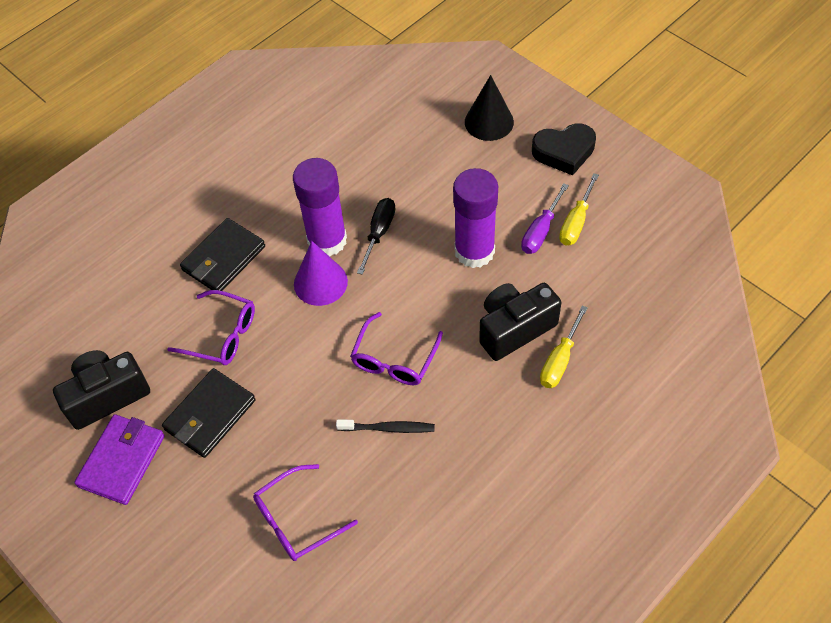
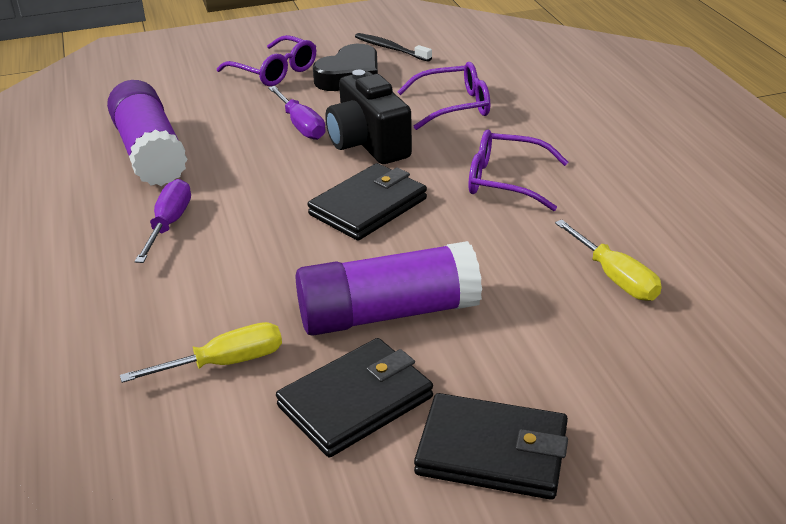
black camera: 2 -> 1
black cone: 1 -> 0
black screwdriver: 1 -> 0
black wallet: 2 -> 3
purple cone: 1 -> 0
purple screwdriver: 1 -> 2
purple wallet: 1 -> 0

